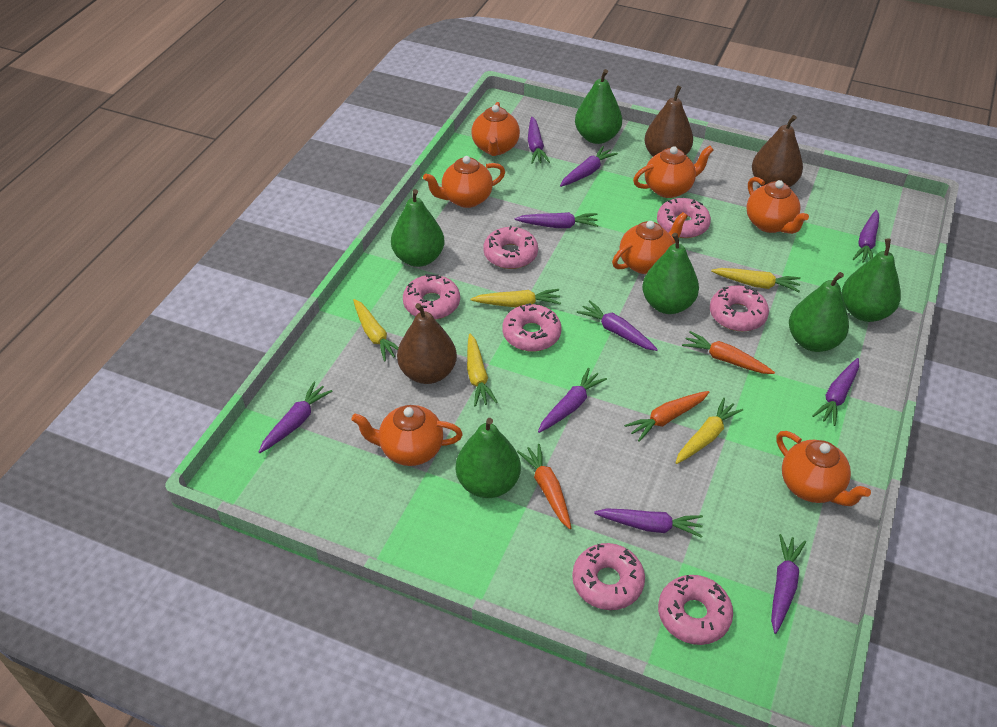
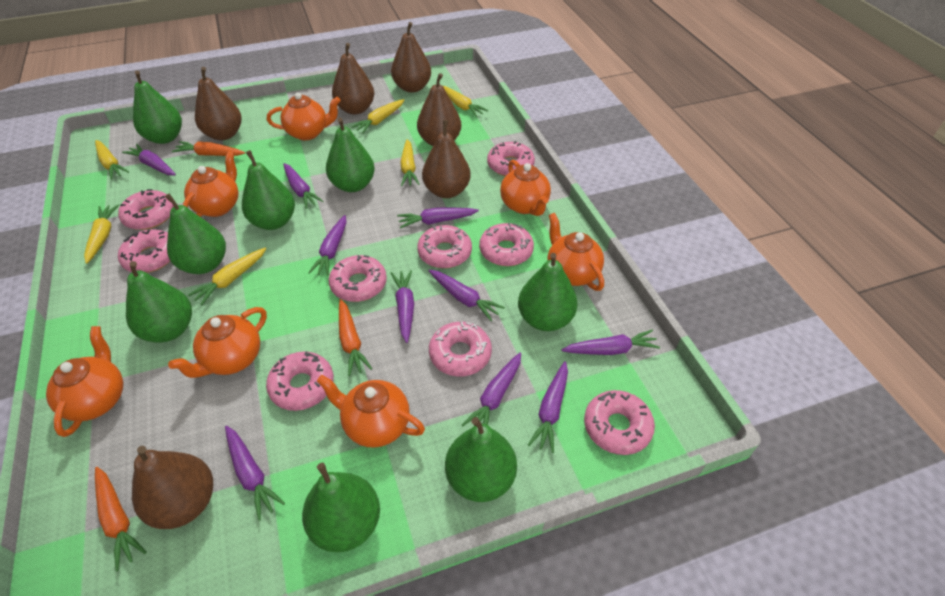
brown pear: 3 -> 6
green pear: 6 -> 8
pink donut: 7 -> 9
yellow carrot: 5 -> 6

